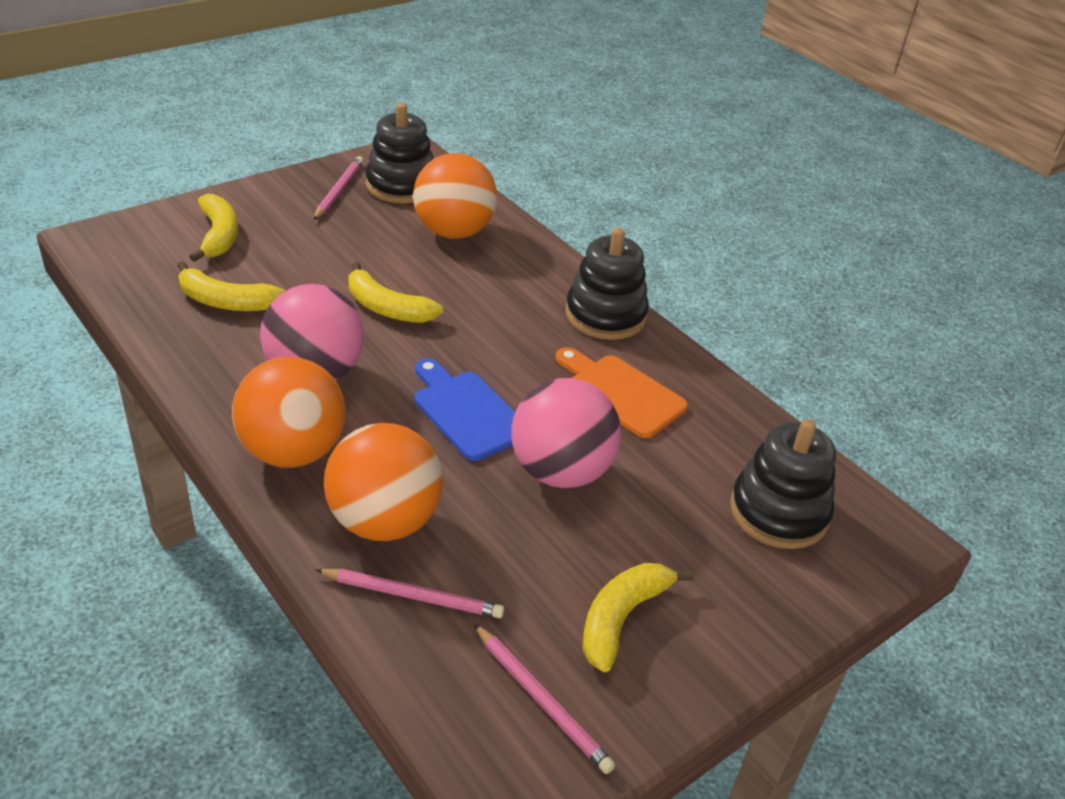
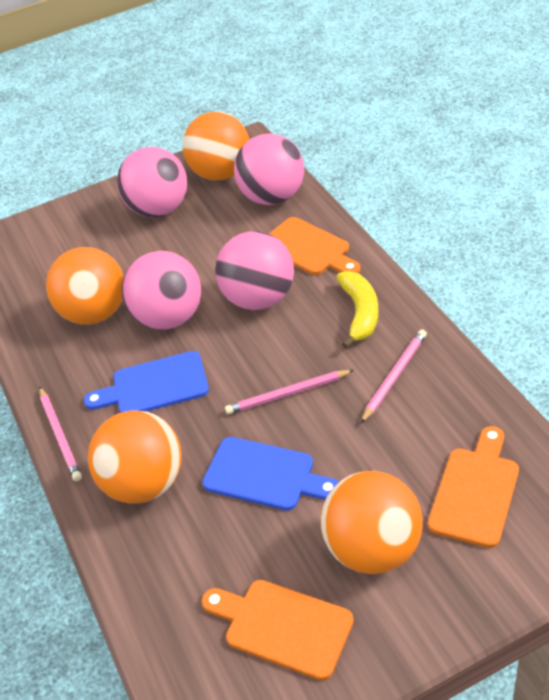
black stacking toy: 3 -> 0
blue cutting board: 1 -> 2
orange ball: 3 -> 4
orange cutting board: 1 -> 3
pink ball: 2 -> 4
yellow banana: 4 -> 1

